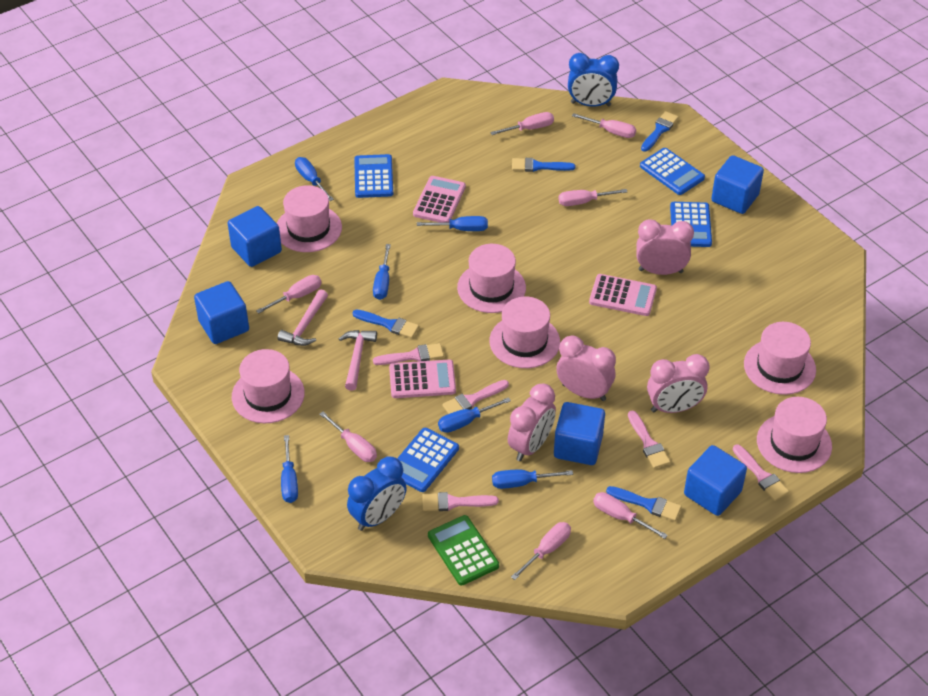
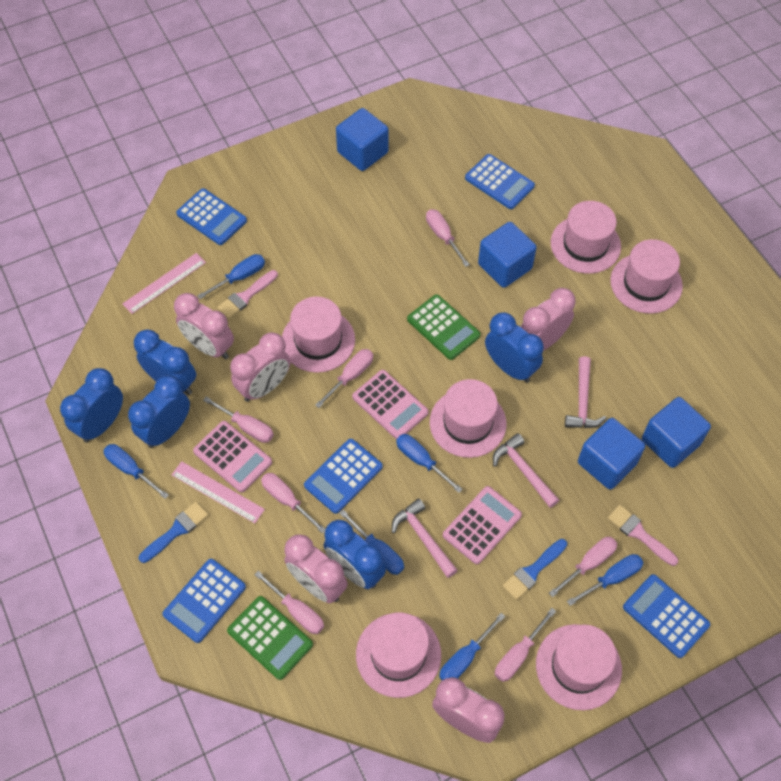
blue brush: 4 -> 2
blue calculator: 4 -> 5
blue clock: 2 -> 5
blue cube: 5 -> 4
green calculator: 1 -> 2
pink brush: 5 -> 2
pink clock: 4 -> 5
pink hammer: 2 -> 3
pink ruler: 0 -> 2

